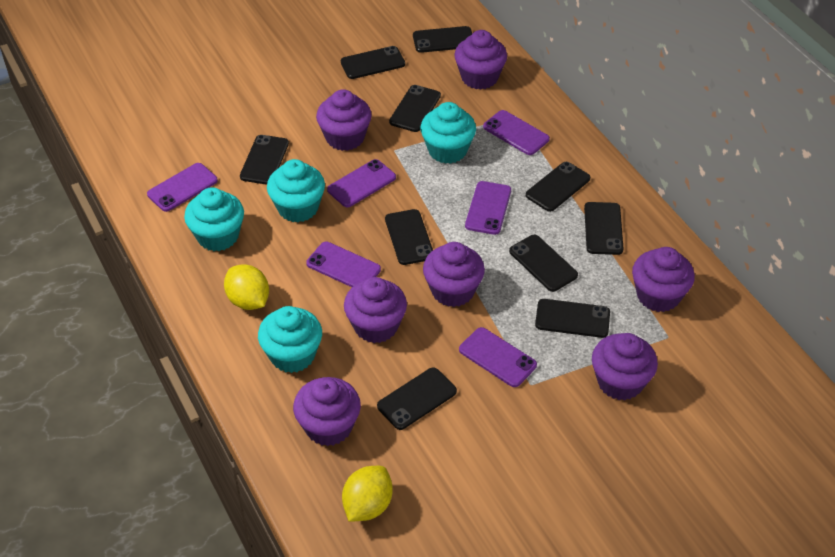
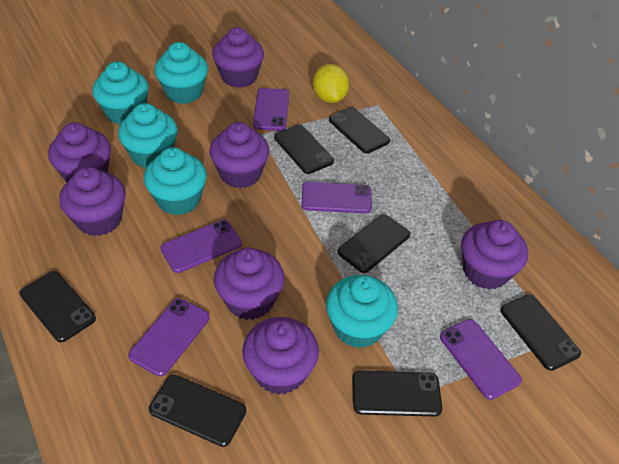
black phone: 10 -> 7
purple phone: 6 -> 5
turquoise cupcake: 4 -> 5
yellow lemon: 2 -> 1

